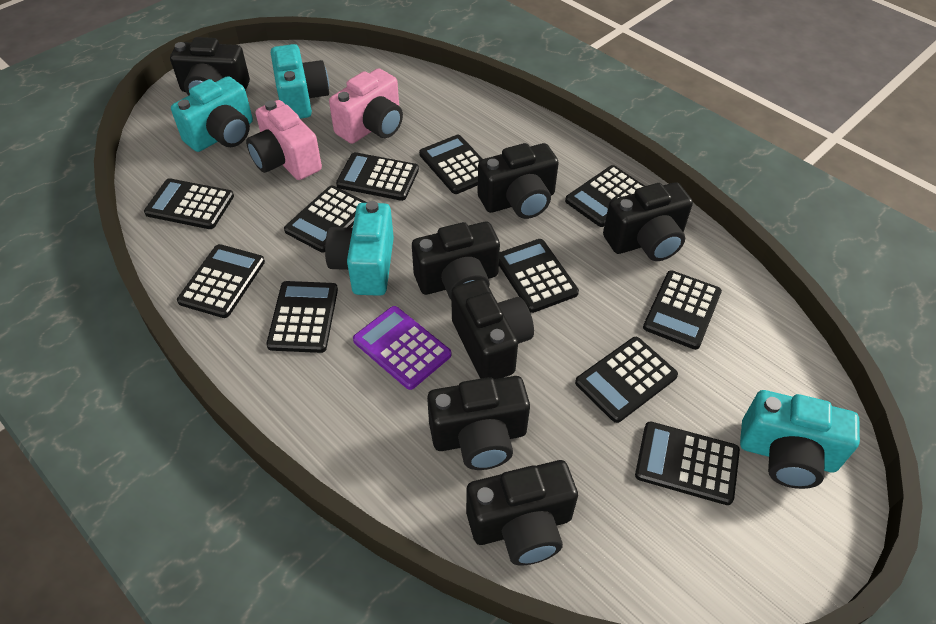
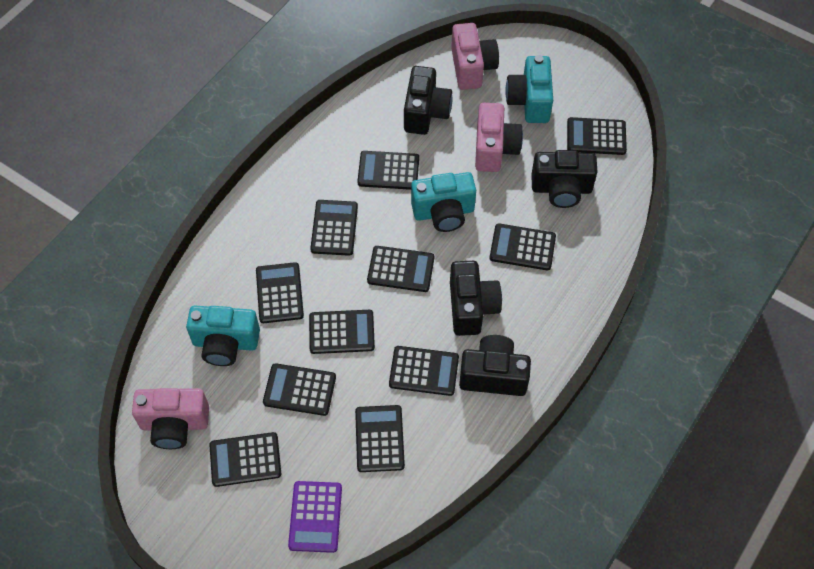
black camera: 7 -> 4
pink camera: 2 -> 3
turquoise camera: 4 -> 3

